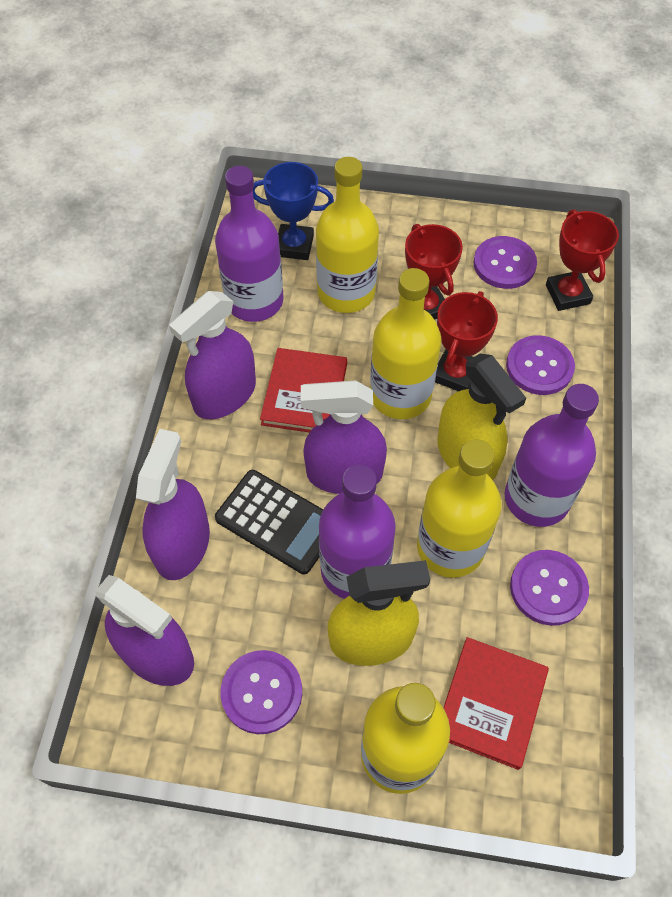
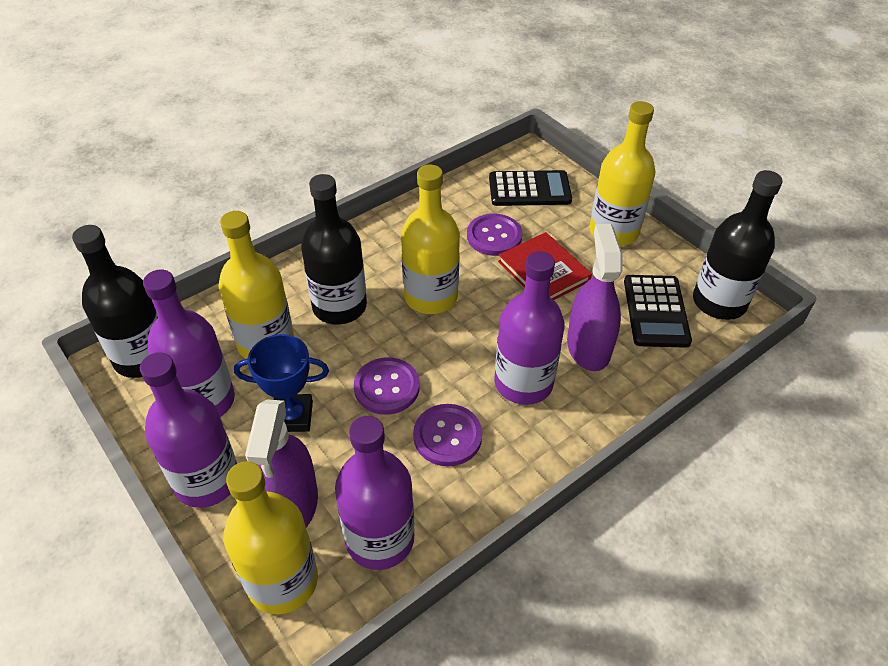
black bottle: 0 -> 3
black calculator: 1 -> 2
purple bottle: 3 -> 4
purple button: 4 -> 3
purple spray bottle: 4 -> 2
red book: 2 -> 1
red trophy: 3 -> 0
yellow spray bottle: 2 -> 0

